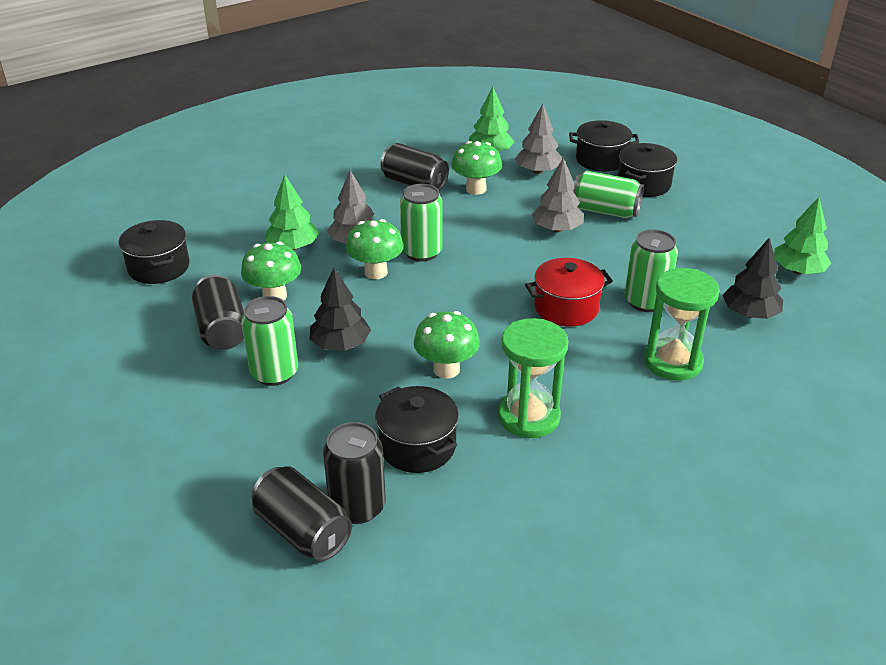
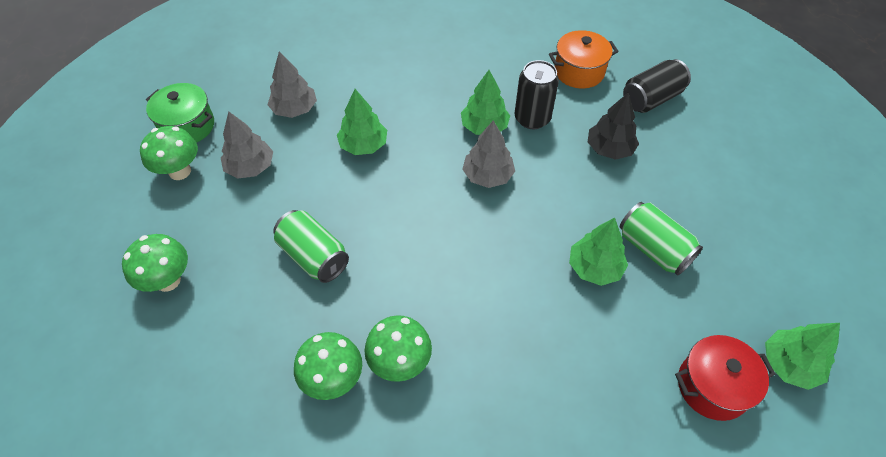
black can: 4 -> 2
black pot: 4 -> 0
black tree: 2 -> 1
green can: 4 -> 2
green hourglass: 2 -> 0
green pot: 0 -> 1
green tree: 3 -> 4
orange pot: 0 -> 1

